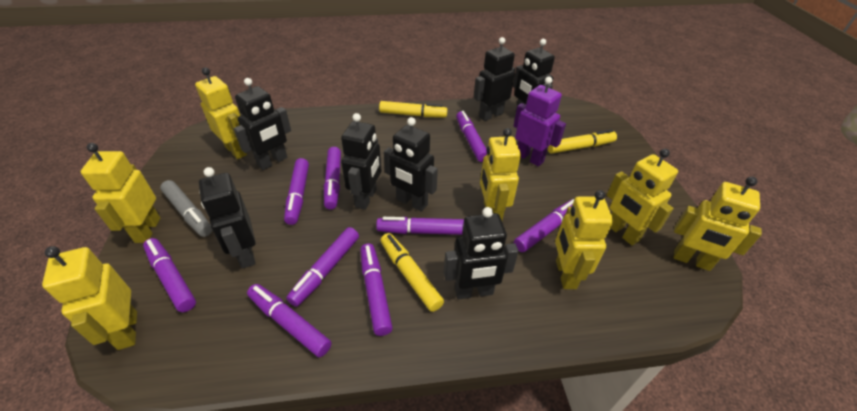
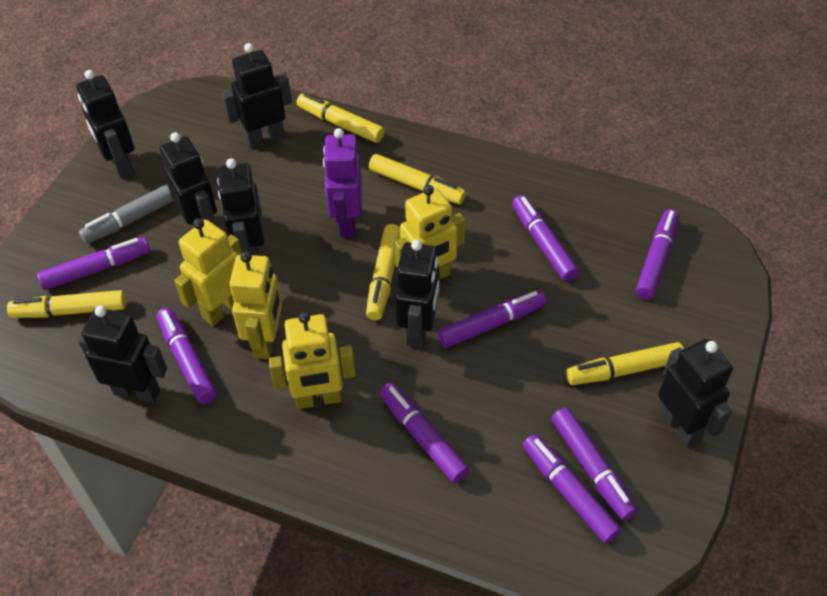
purple marker: 9 -> 8
yellow marker: 3 -> 5
yellow robot: 7 -> 4

